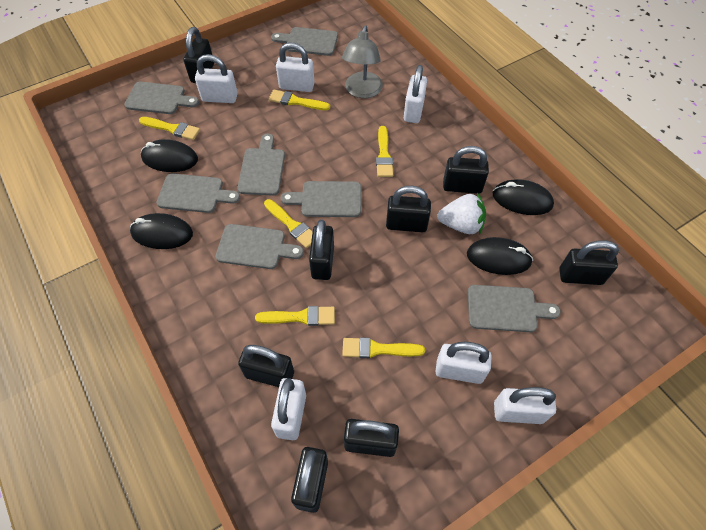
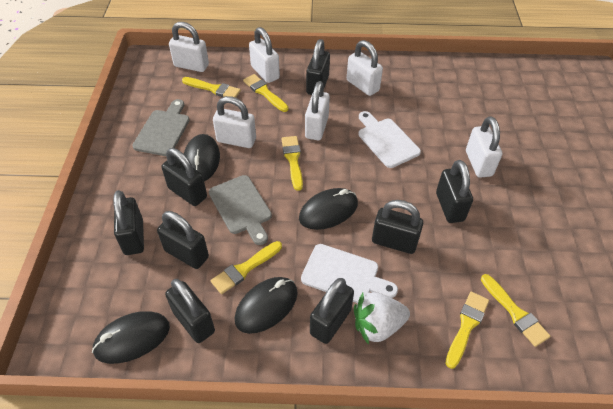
grey cutting board: 7 -> 2
grey lamp: 1 -> 0
white cutting board: 0 -> 2

